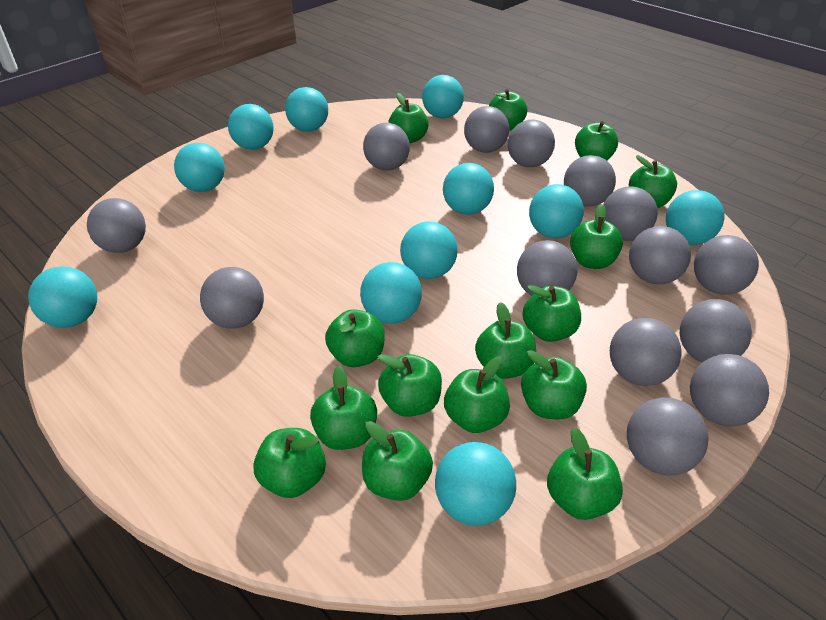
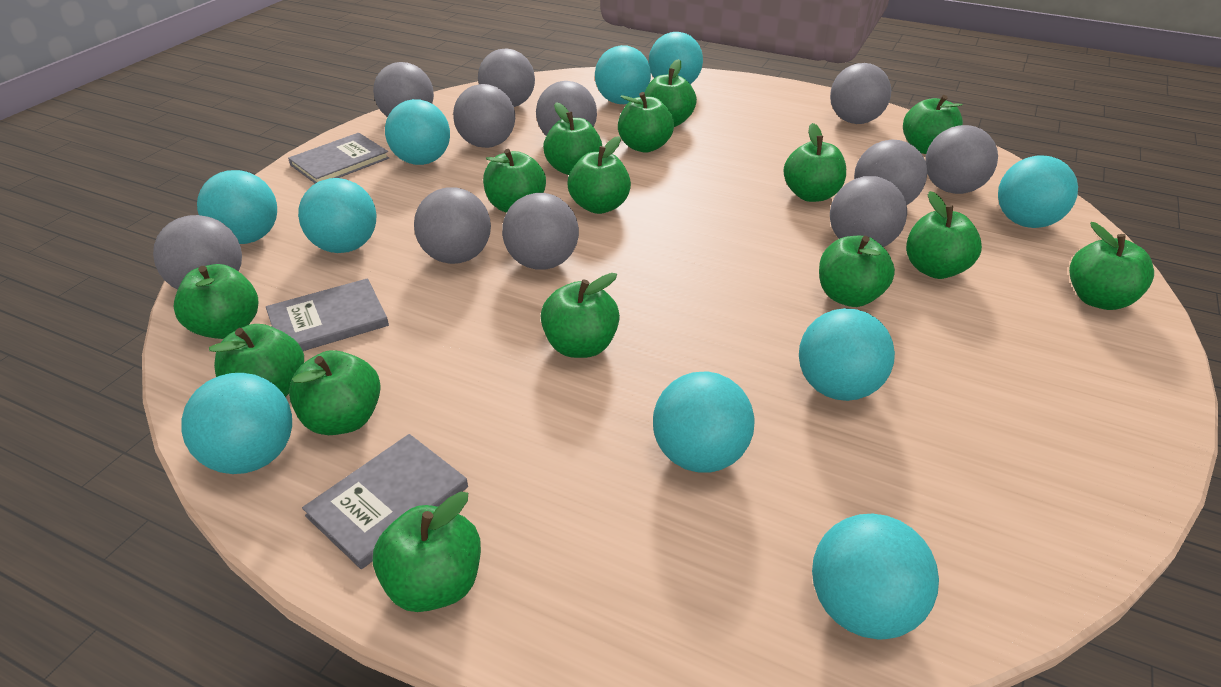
grey ball: 14 -> 11
grey book: 0 -> 3
turquoise ball: 11 -> 10

